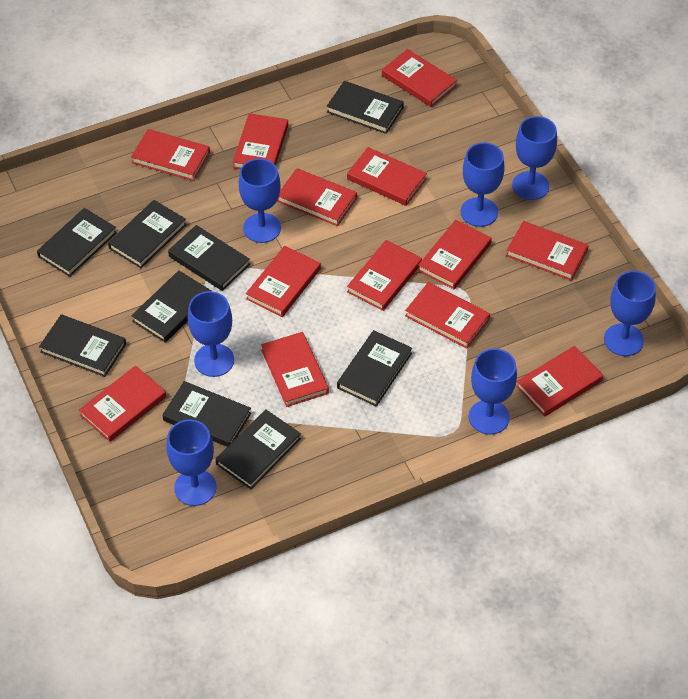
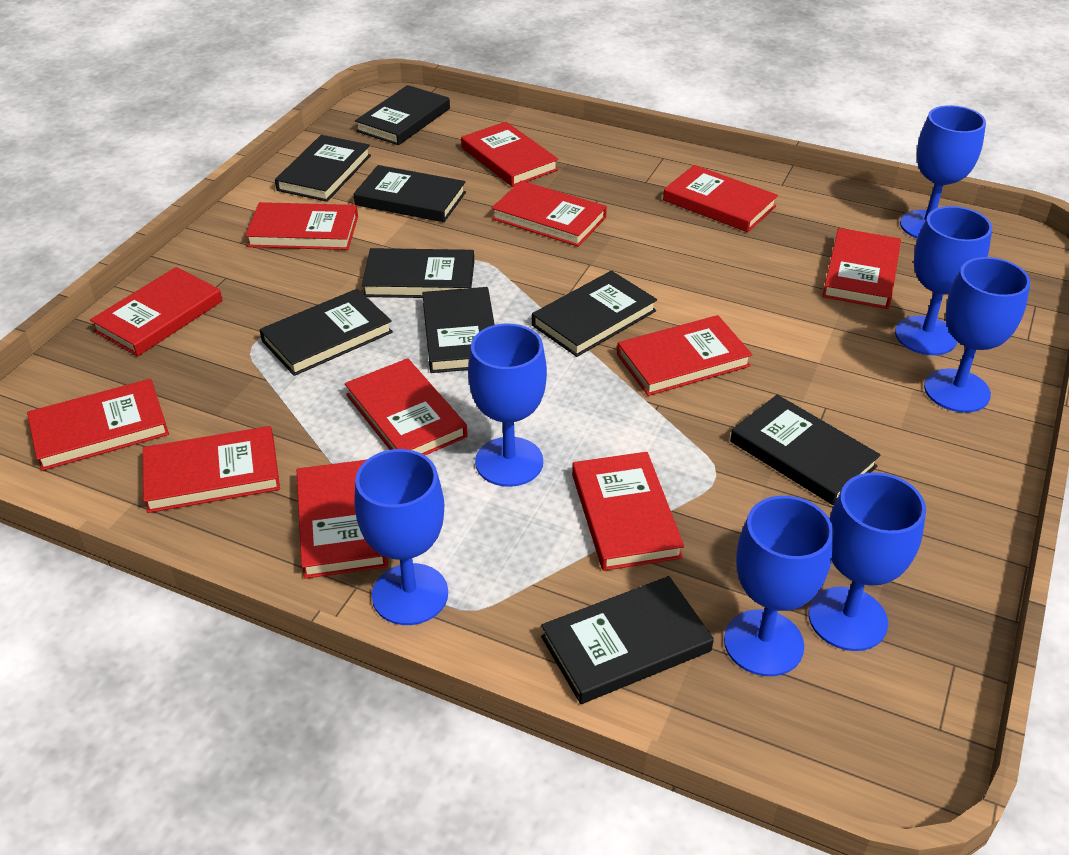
red book: 13 -> 12

